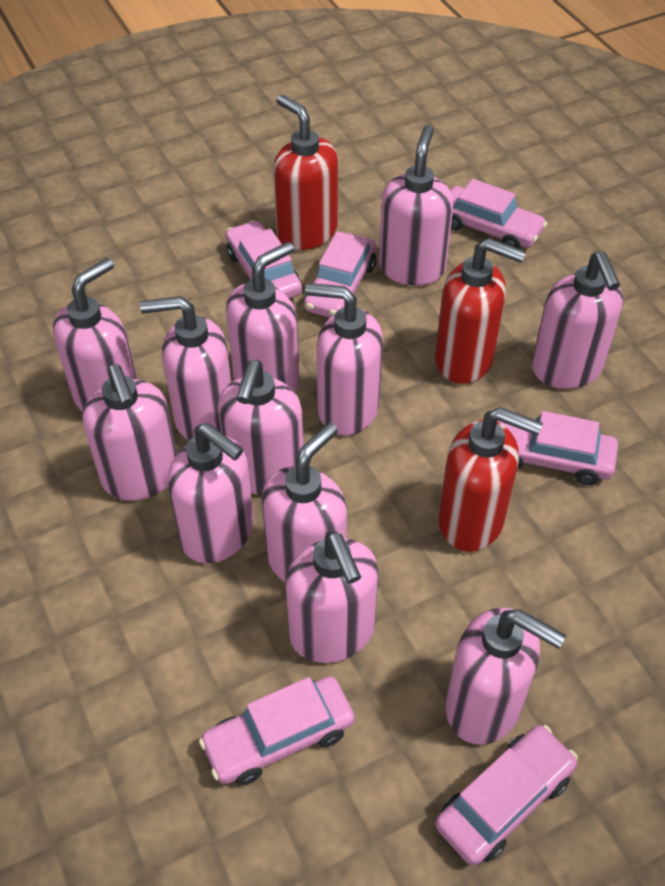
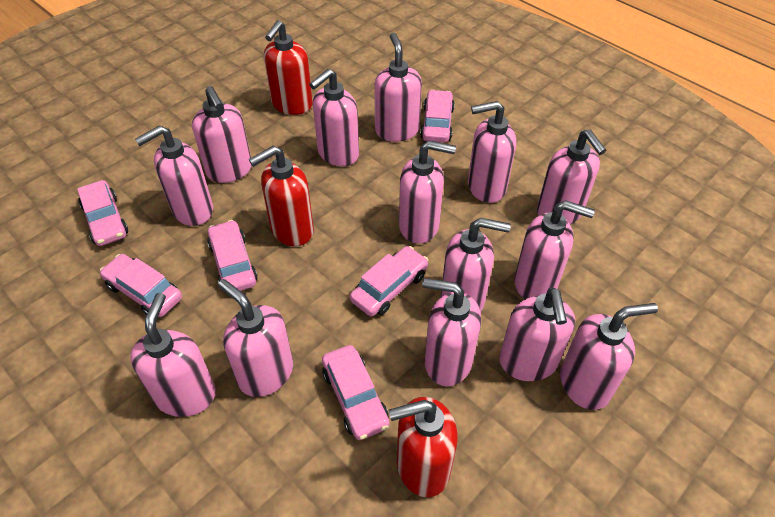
pink soap dispenser: 12 -> 14

